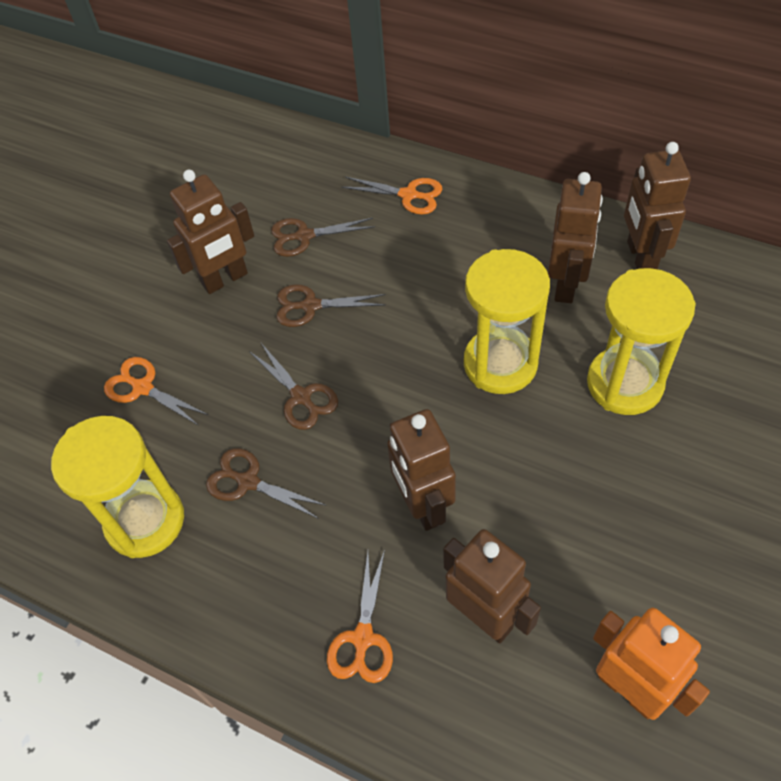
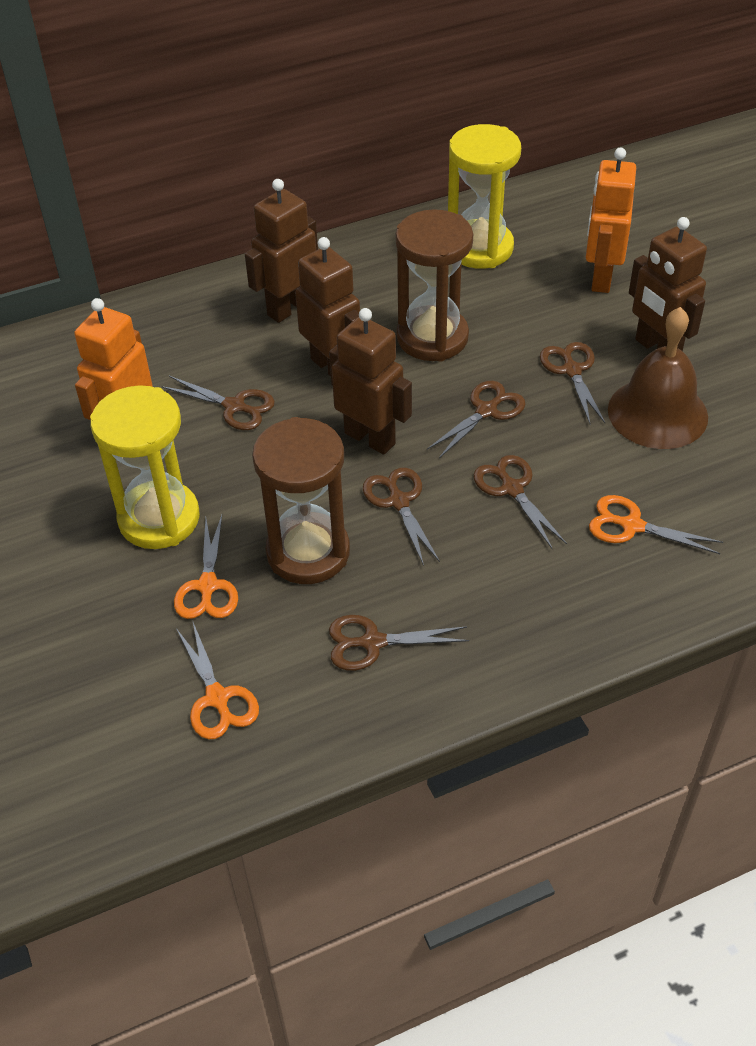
brown bell: 0 -> 1
brown hourglass: 0 -> 2
brown robot: 5 -> 4
brown scissors: 4 -> 6
orange robot: 1 -> 2
yellow hourglass: 3 -> 2

